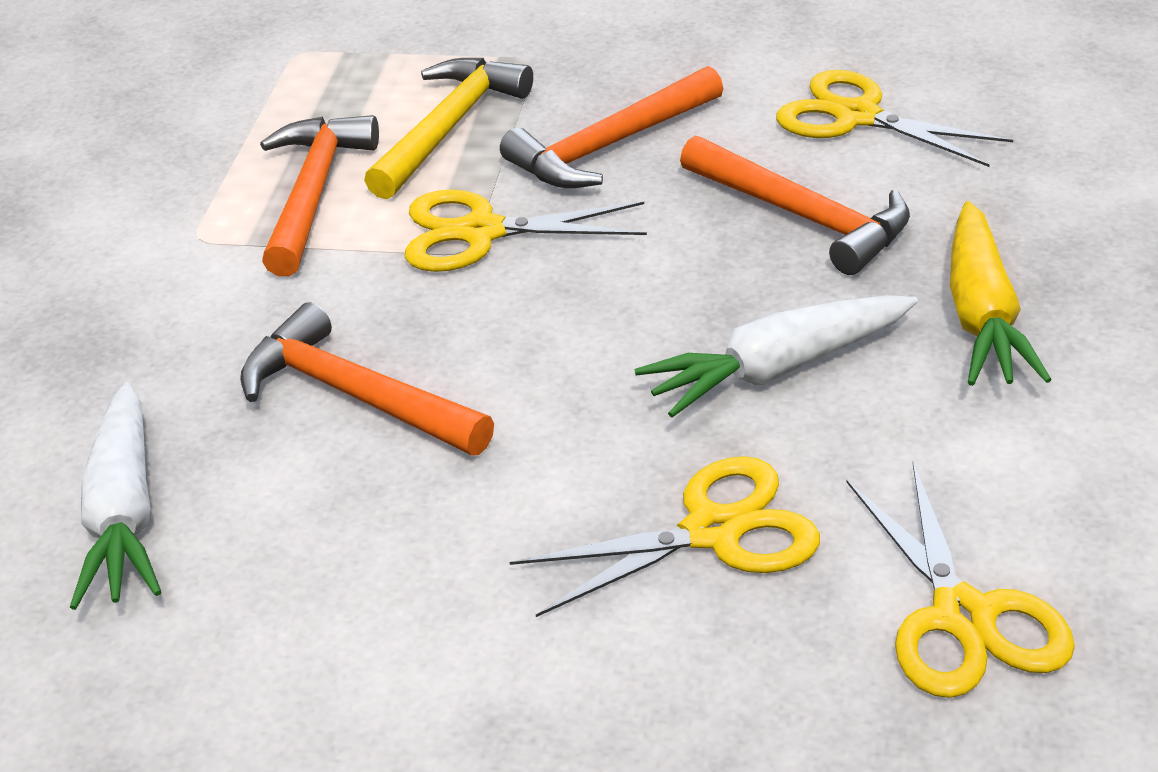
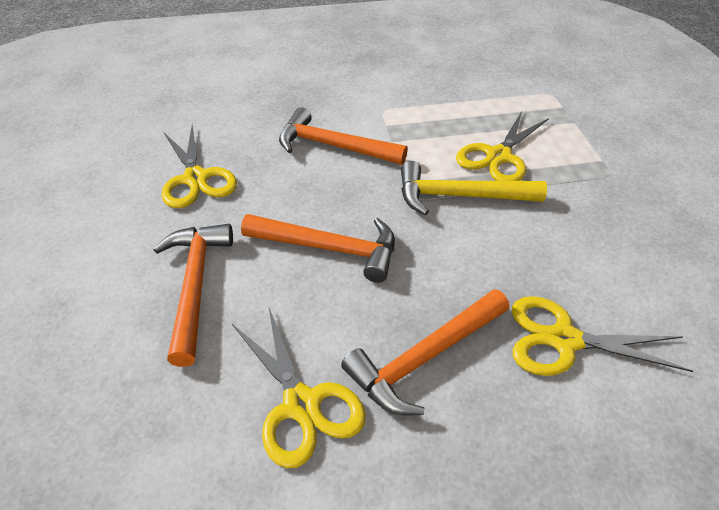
white carrot: 2 -> 0
yellow carrot: 1 -> 0

